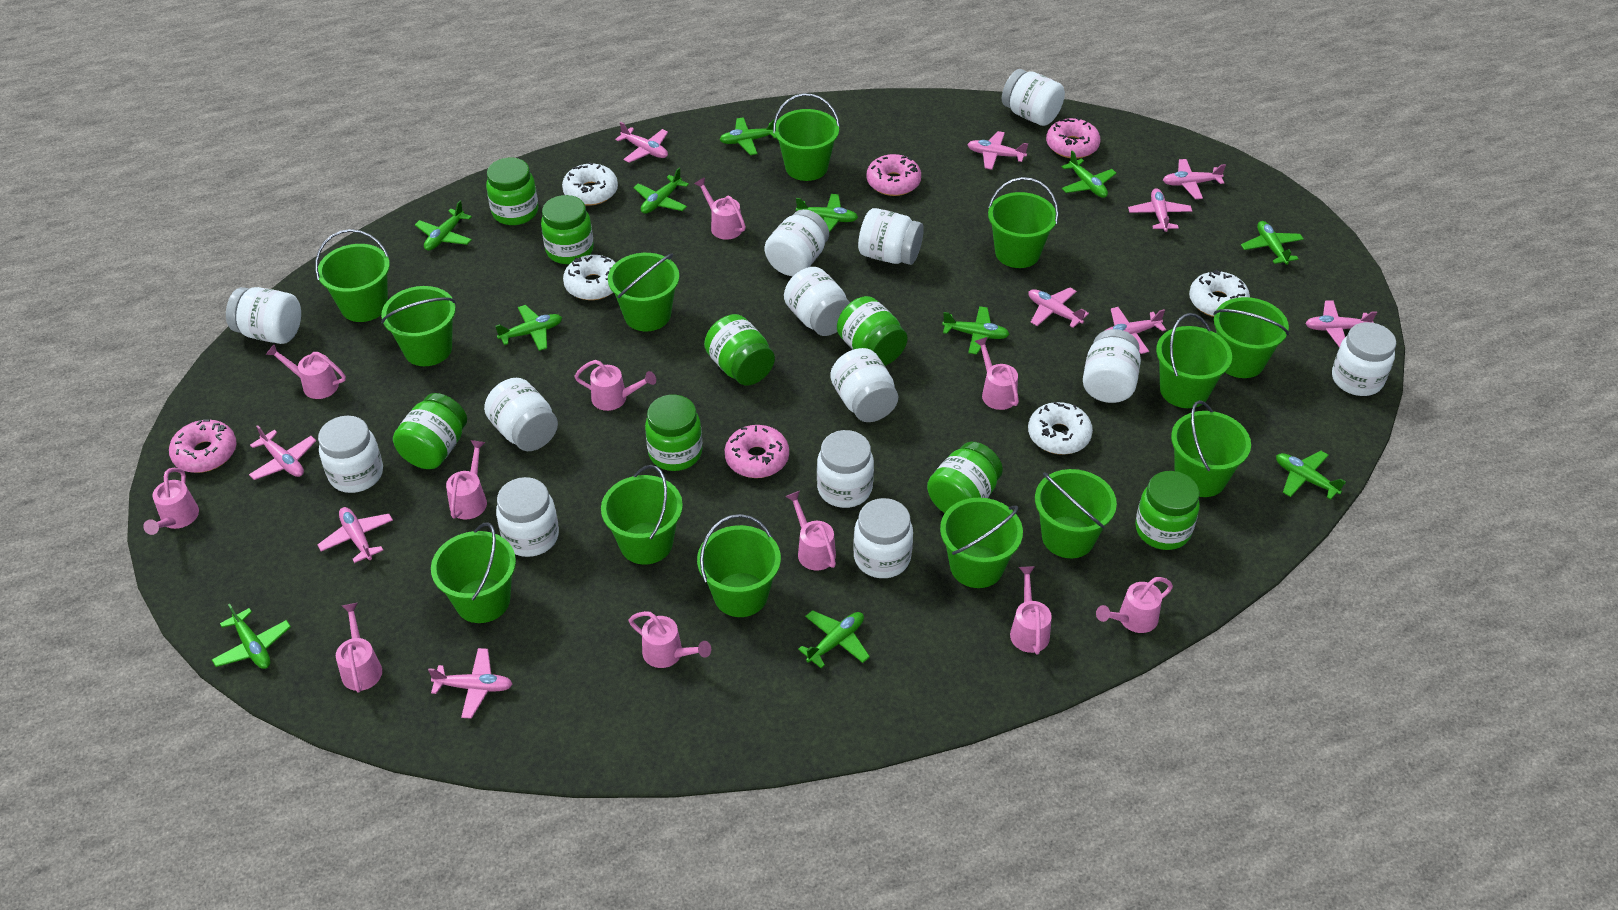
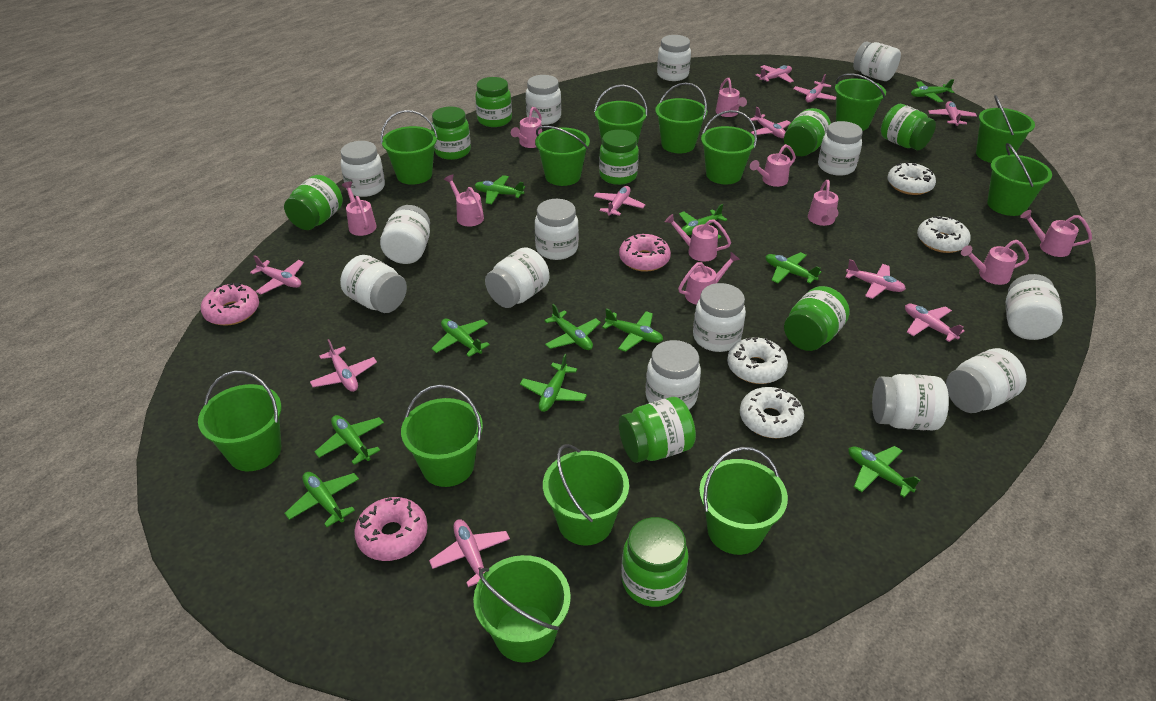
green jar: 8 -> 9
pink donut: 4 -> 3
pink watering can: 11 -> 10
white jar: 13 -> 14

